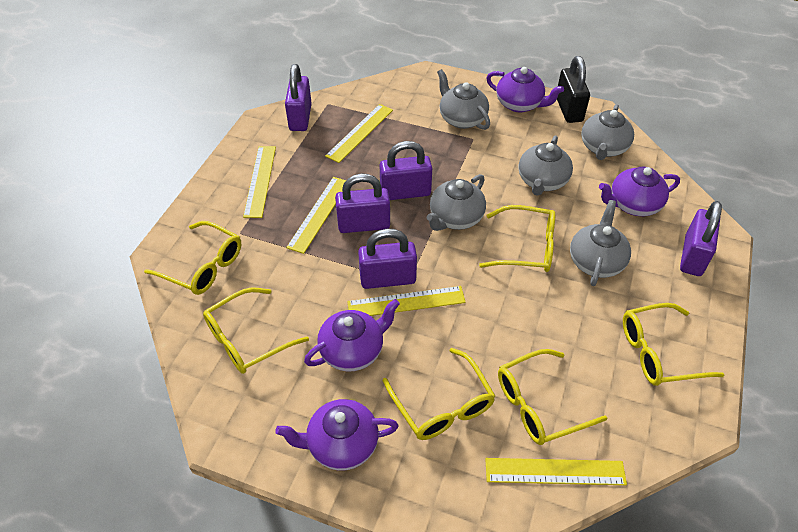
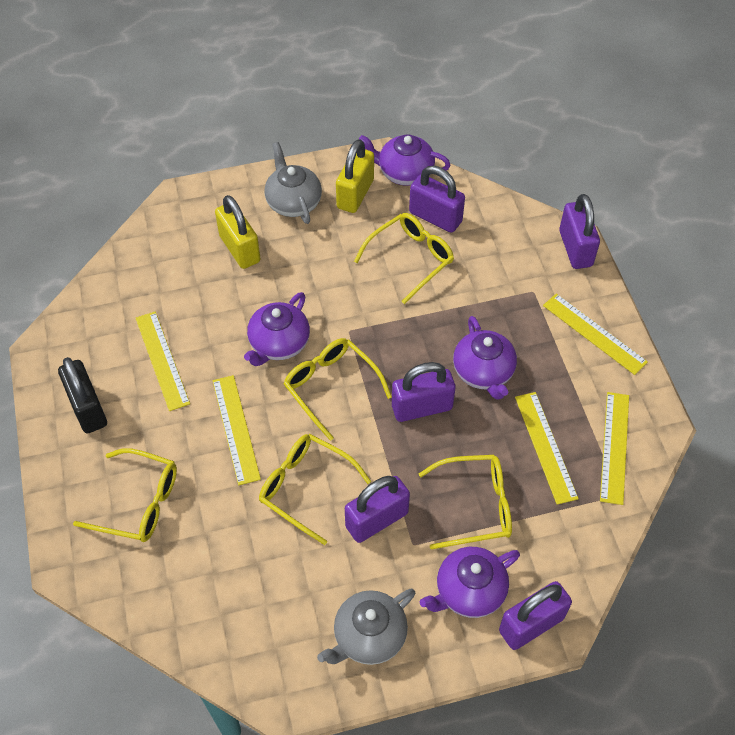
grey teapot: 5 -> 2
yellow glasses: 6 -> 5
yellow padlock: 0 -> 2

